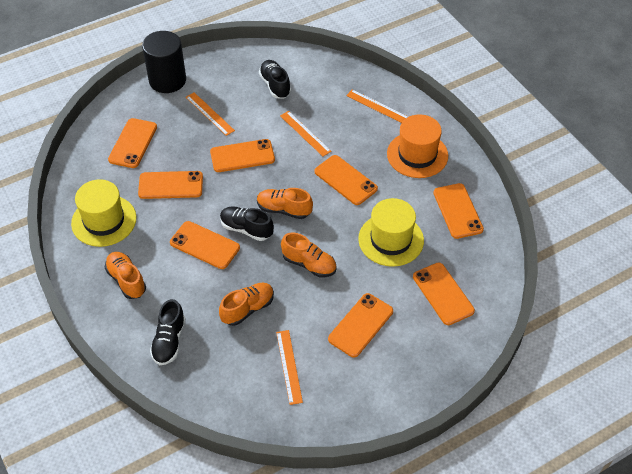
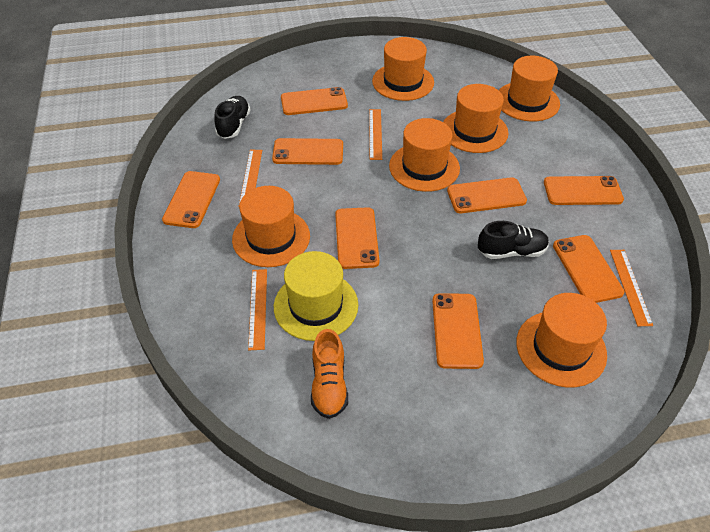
black cylinder: 1 -> 0
black shoe: 3 -> 2
orange hat: 1 -> 6
orange shoe: 4 -> 1
yellow hat: 2 -> 1

